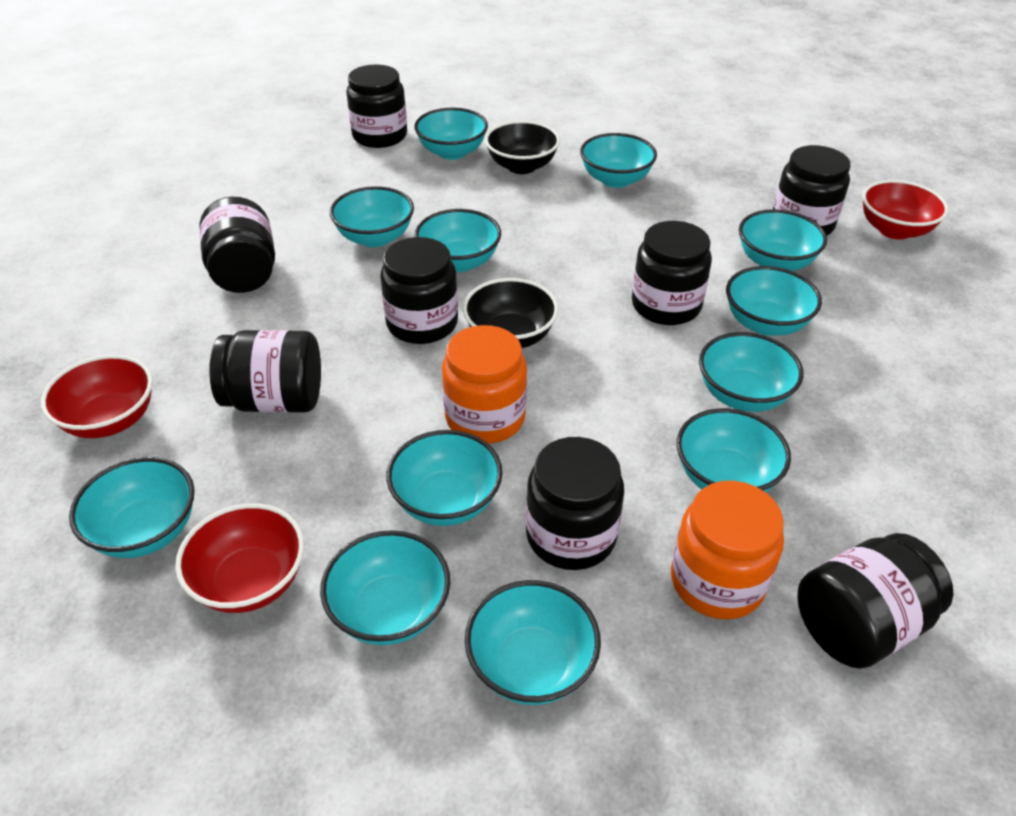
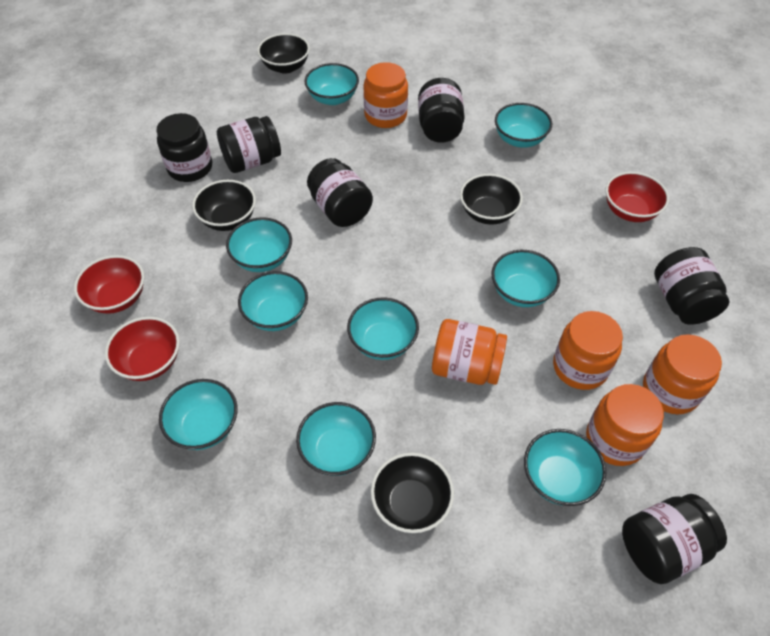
black bowl: 2 -> 4
black jar: 8 -> 6
orange jar: 2 -> 5
turquoise bowl: 12 -> 9

